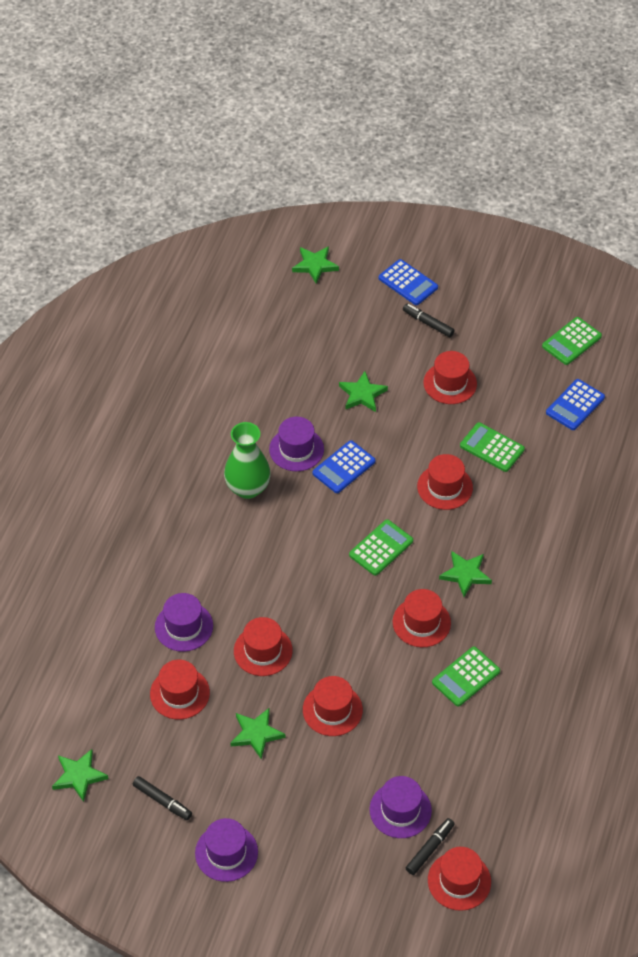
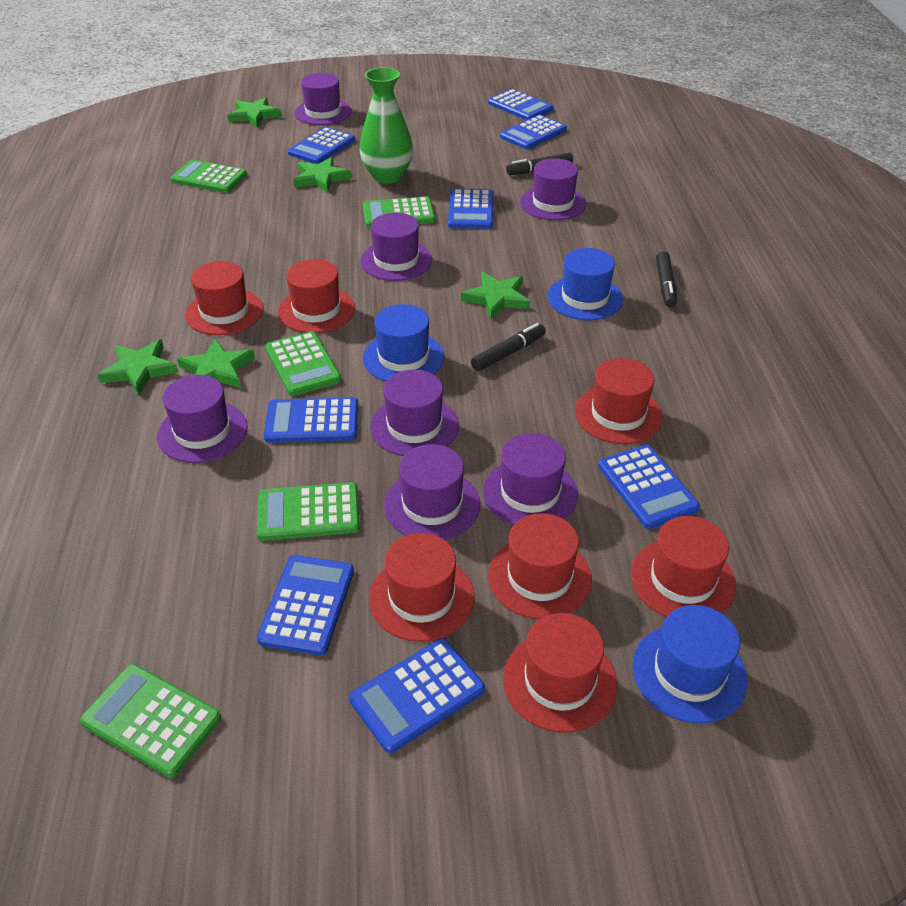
blue calculator: 3 -> 8
blue hat: 0 -> 3
green calculator: 4 -> 5
purple hat: 4 -> 7

